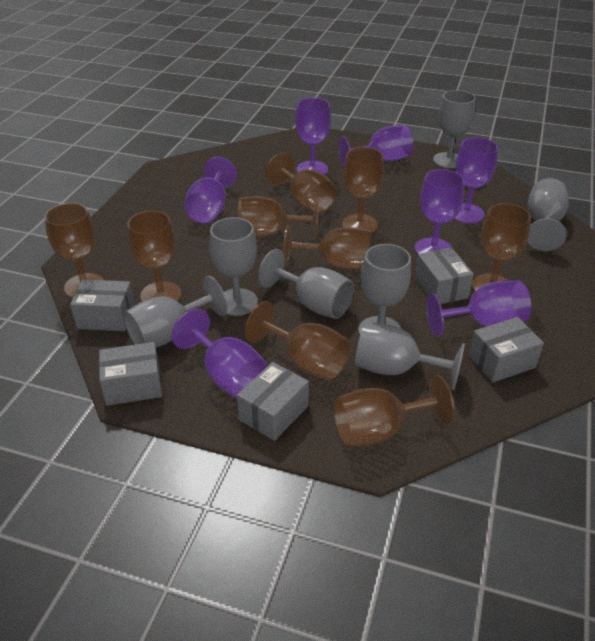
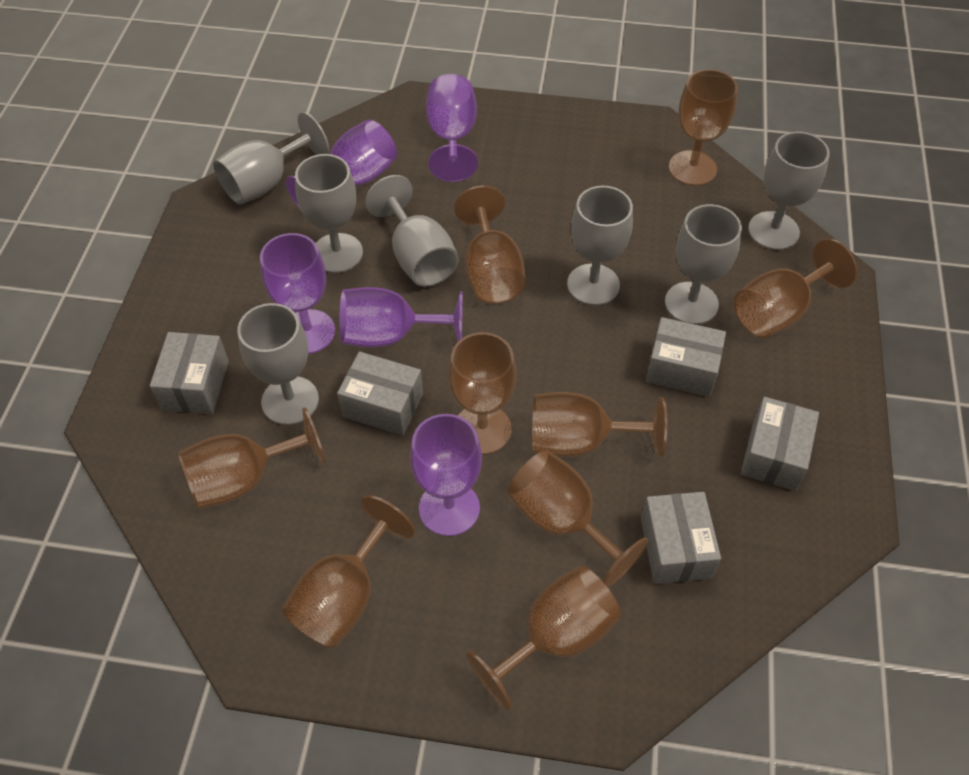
purple goblet: 7 -> 5

